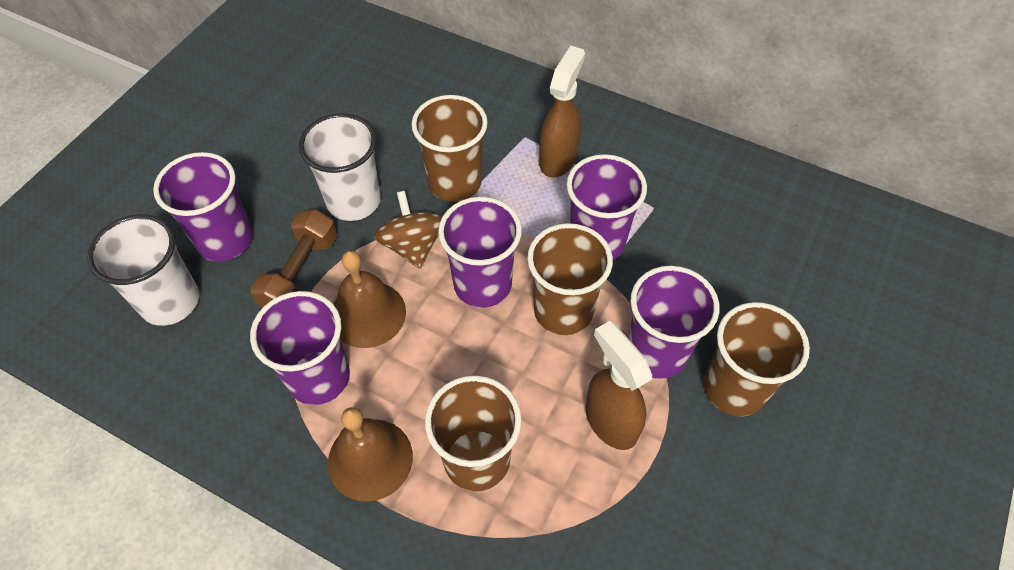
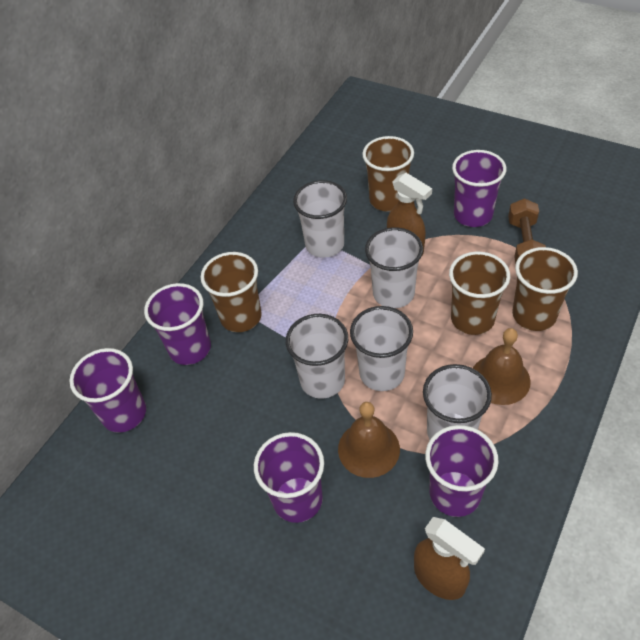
brown spinning top: 1 -> 0
white cup: 2 -> 5

